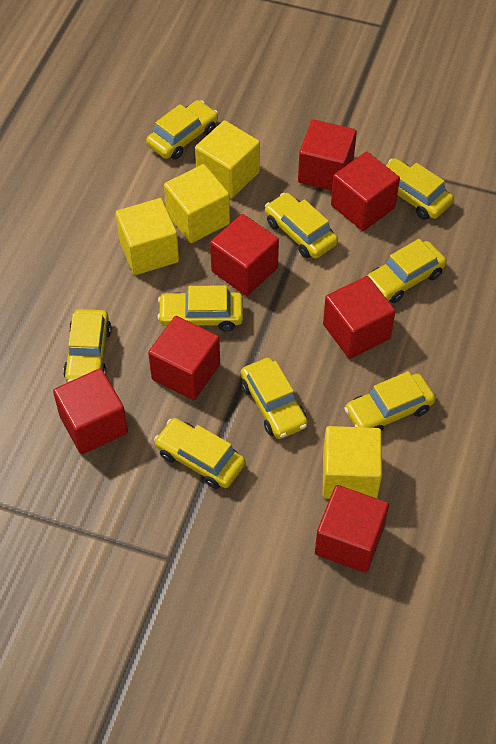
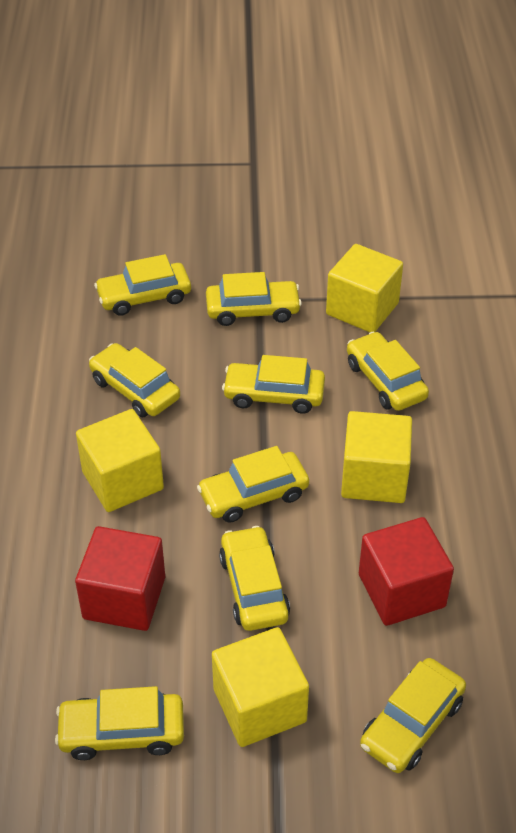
red cube: 7 -> 2

